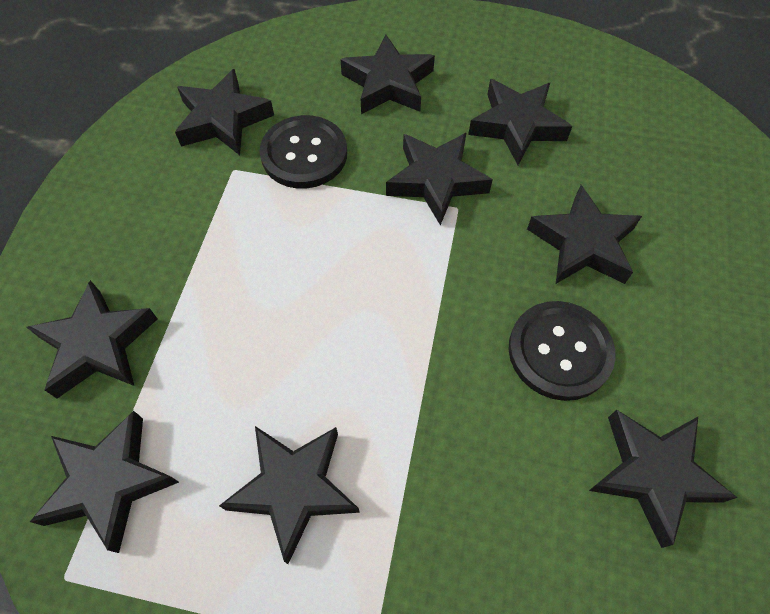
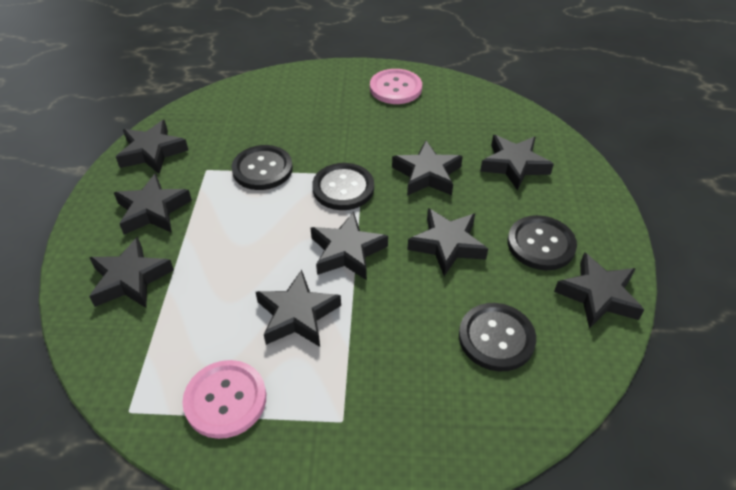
black button: 2 -> 4
pink button: 0 -> 2

